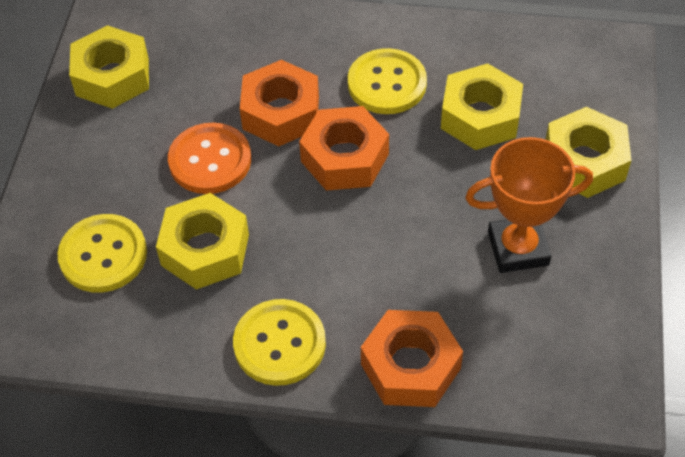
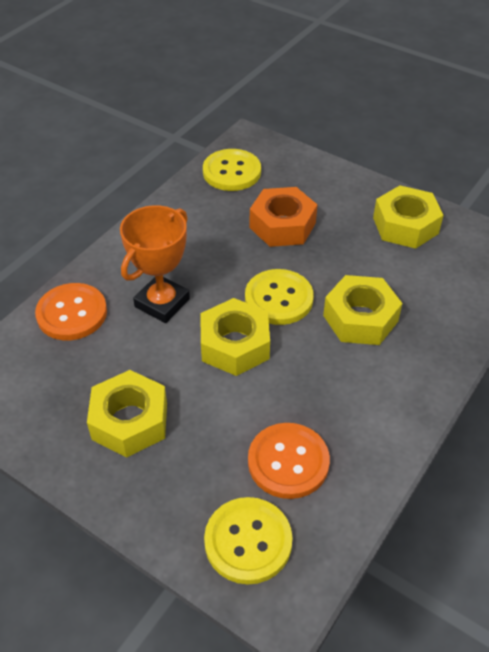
orange button: 1 -> 2
orange nut: 3 -> 1

